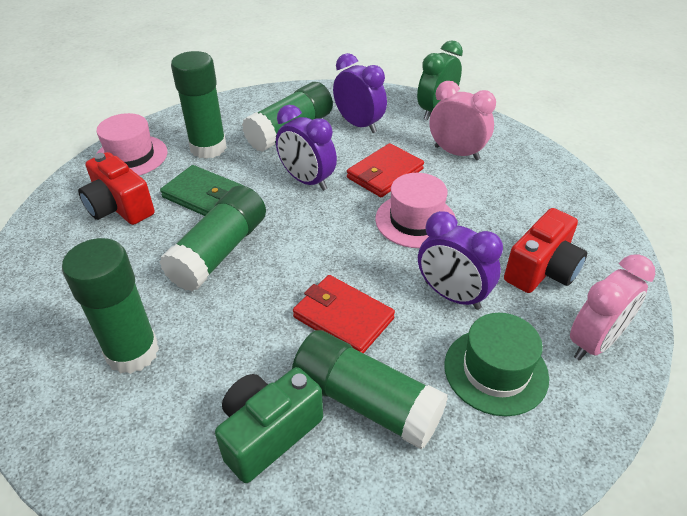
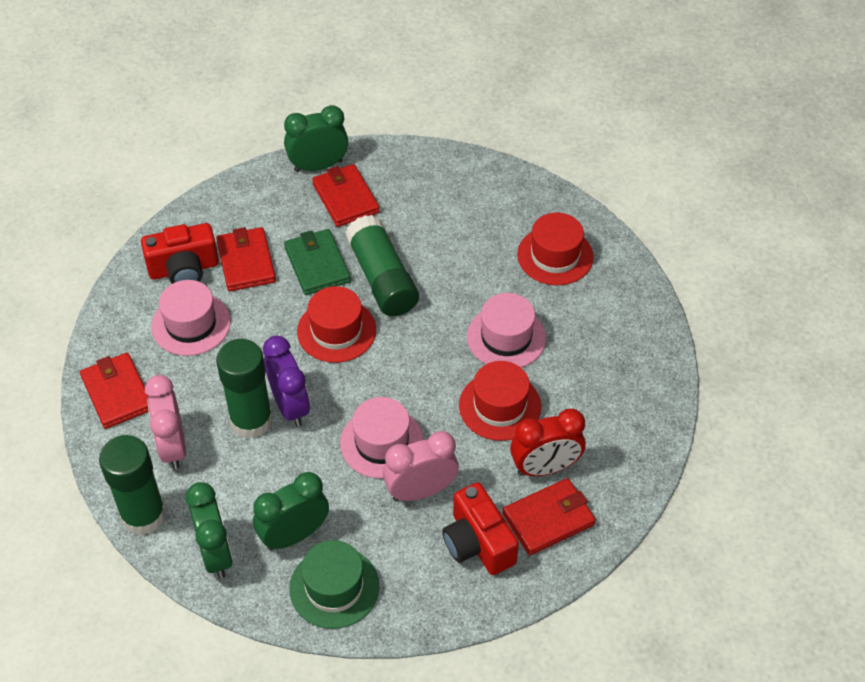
green camera: 1 -> 0
green clock: 1 -> 3
green glue stick: 5 -> 3
pink hat: 2 -> 3
purple clock: 3 -> 1
red clock: 0 -> 1
red hat: 0 -> 3
red wallet: 2 -> 4

